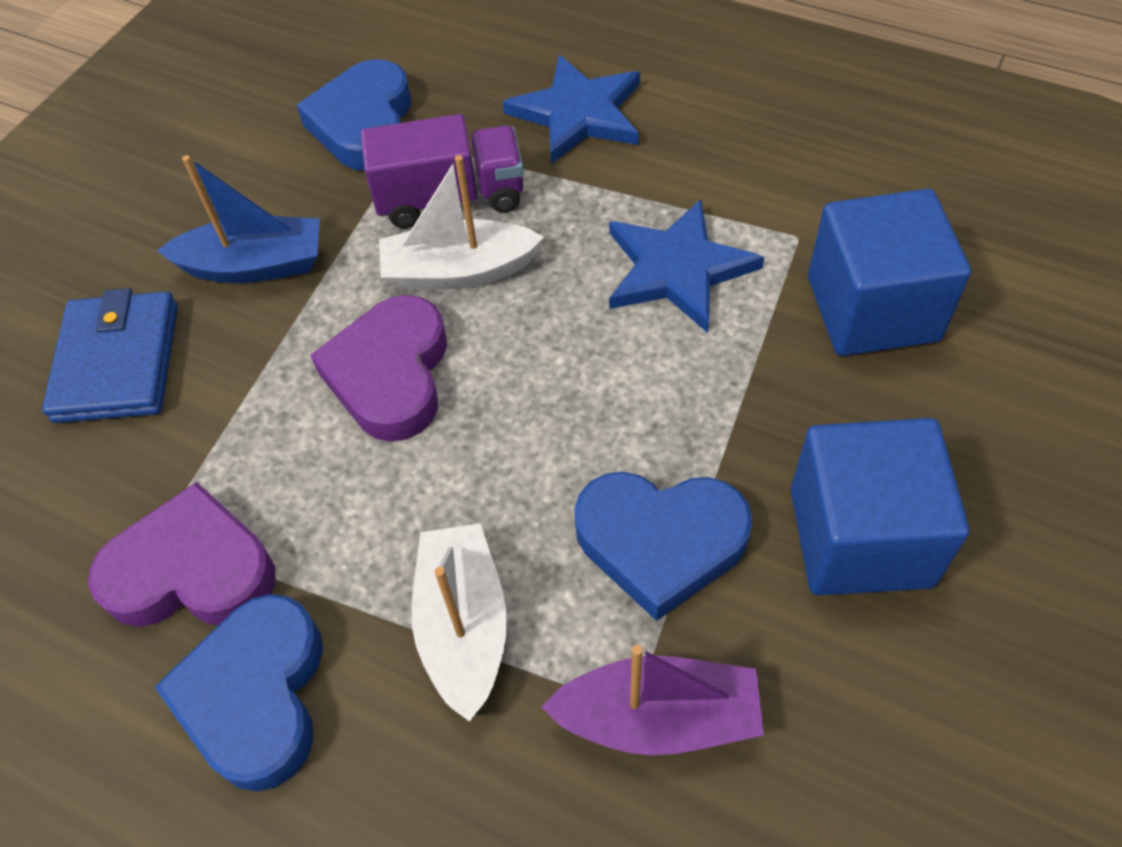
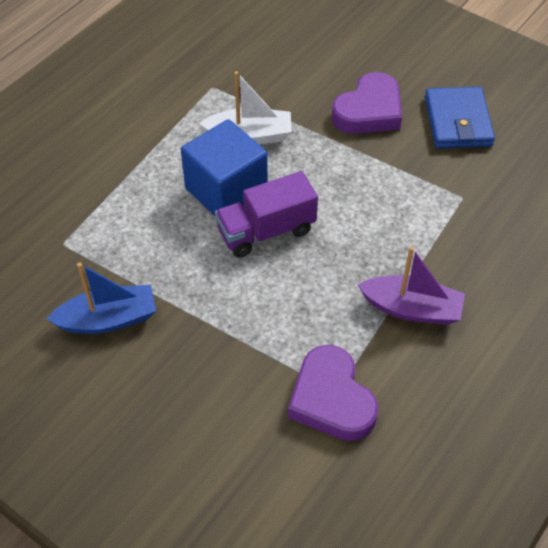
blue cube: 2 -> 1
blue heart: 3 -> 0
blue star: 2 -> 0
white boat: 2 -> 1

